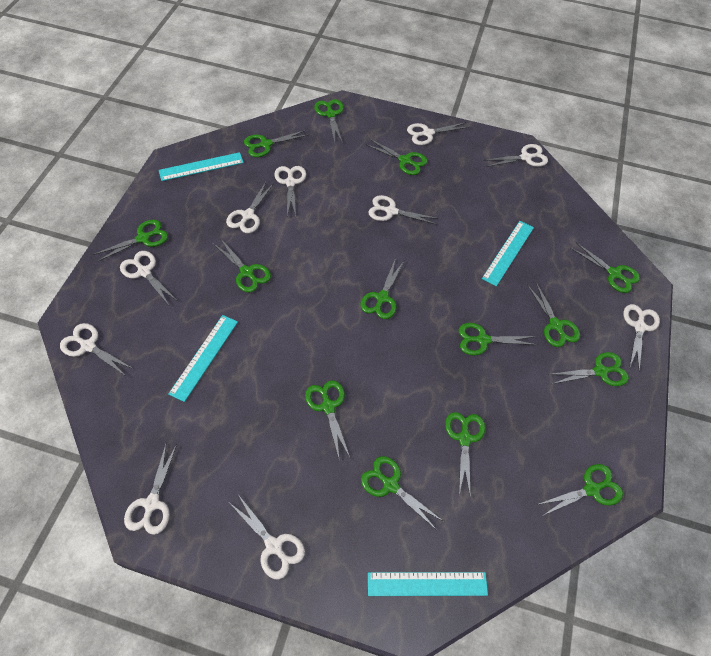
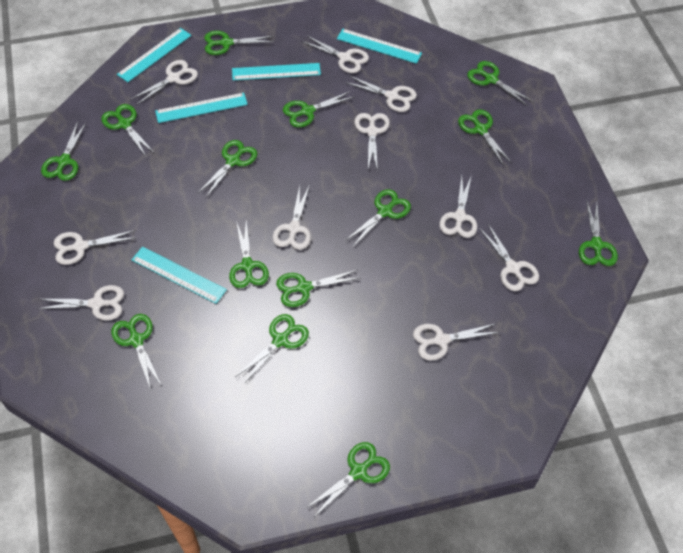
turquoise ruler: 4 -> 5

